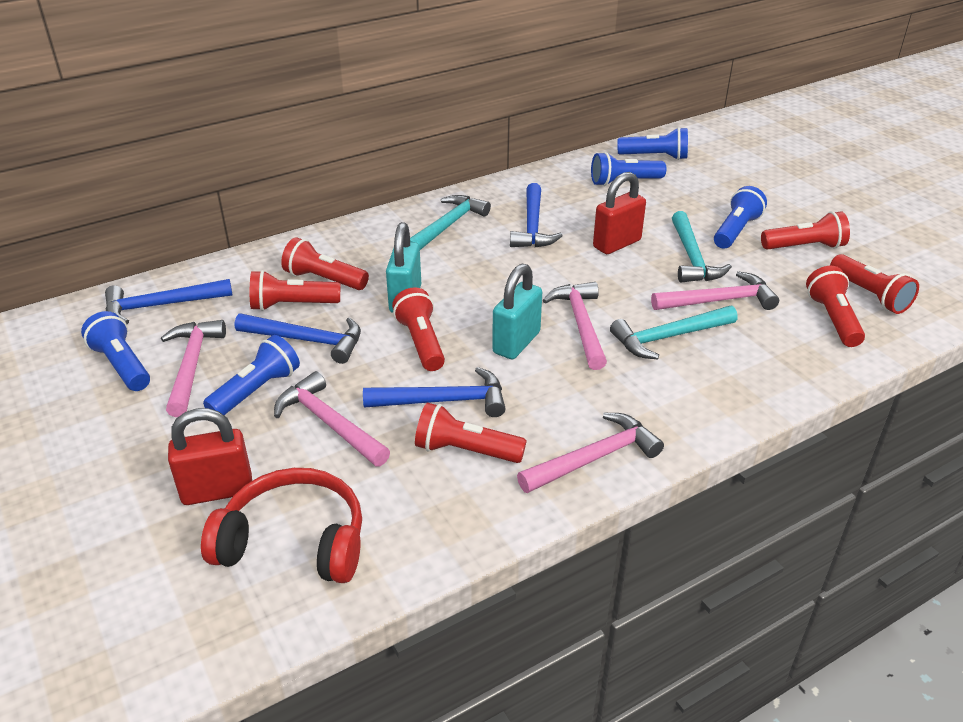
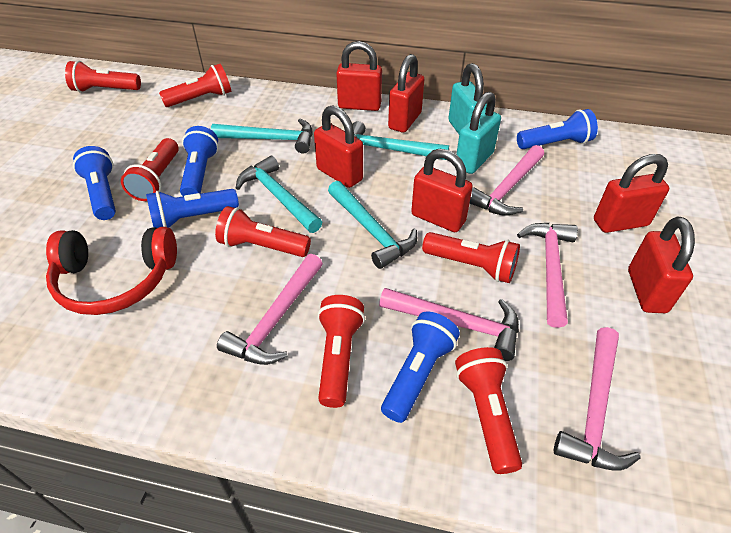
blue hammer: 4 -> 0
red padlock: 2 -> 6
turquoise hammer: 3 -> 4

